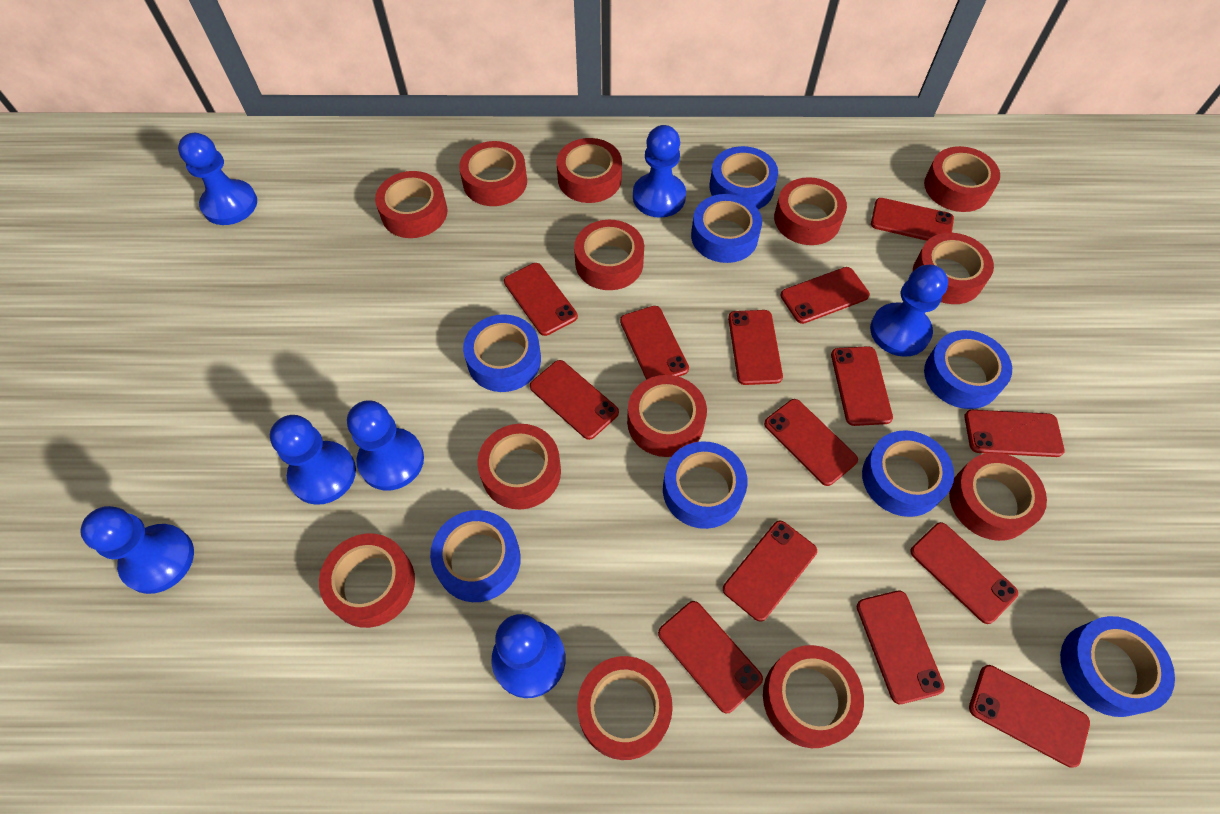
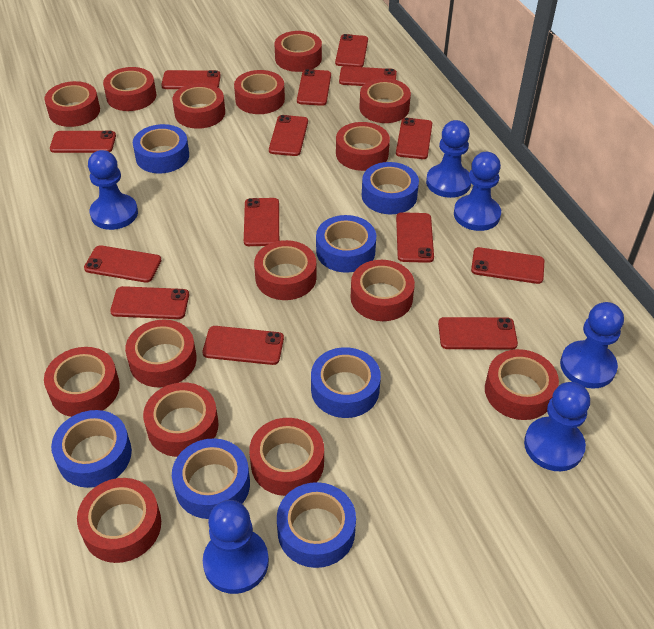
blue pawn: 7 -> 6
blue tape: 8 -> 7
red tape: 13 -> 15

